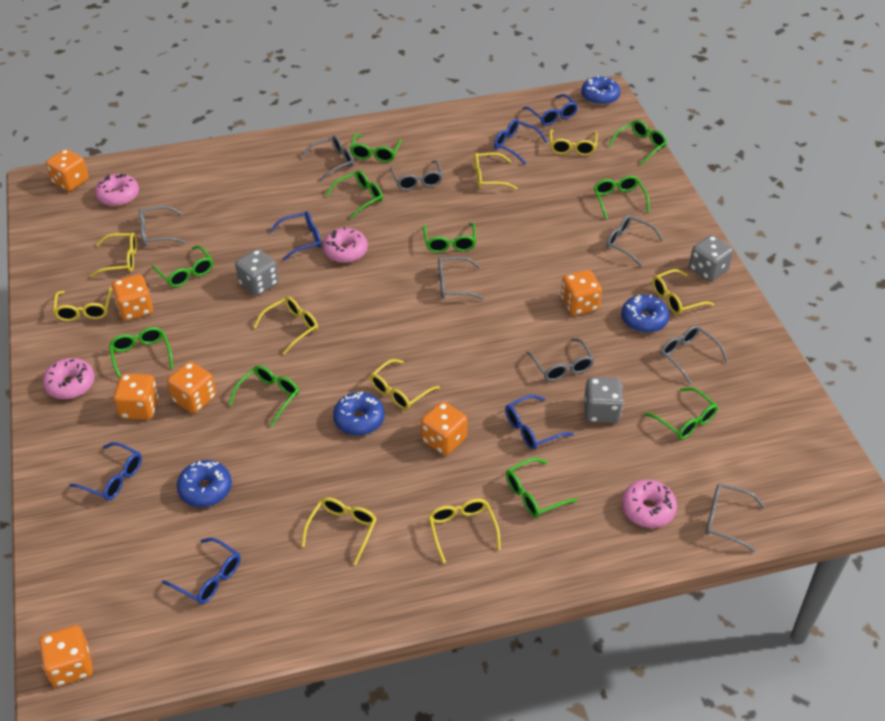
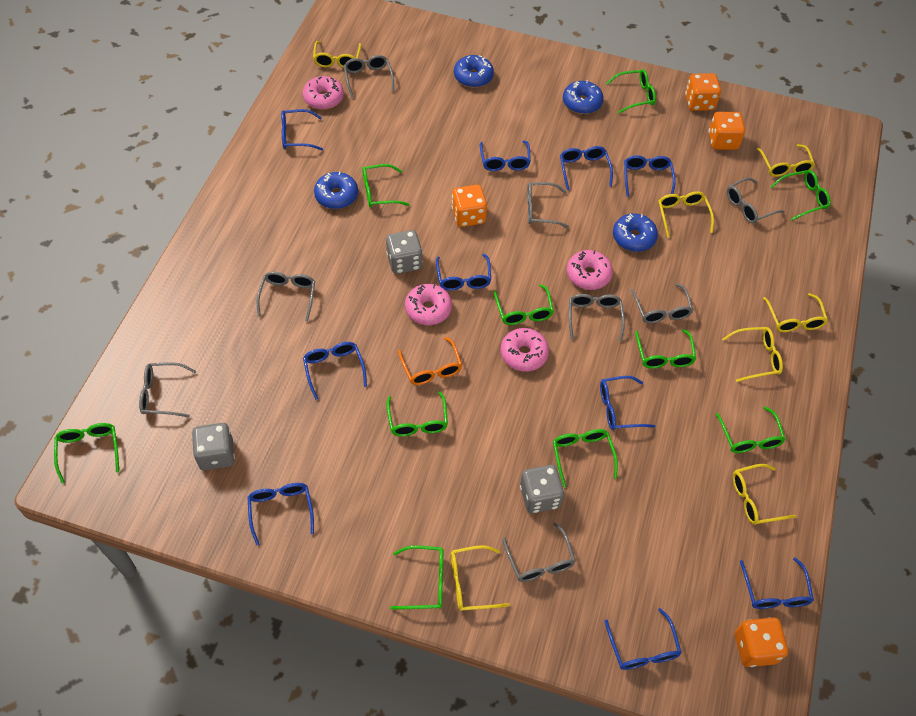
blue glasses: 6 -> 10
orange dice: 7 -> 4
orange glasses: 0 -> 1
yellow glasses: 9 -> 7

